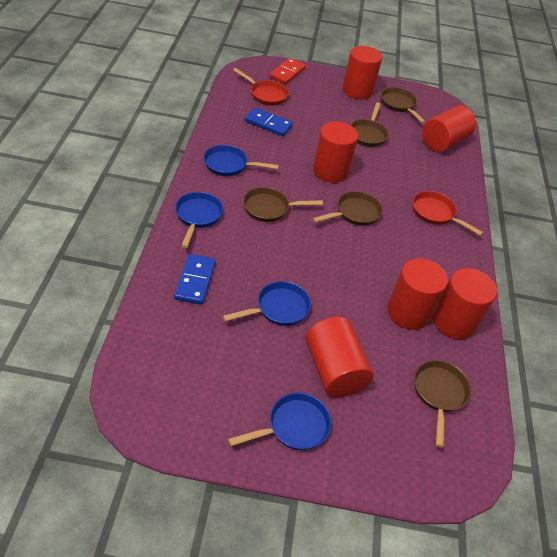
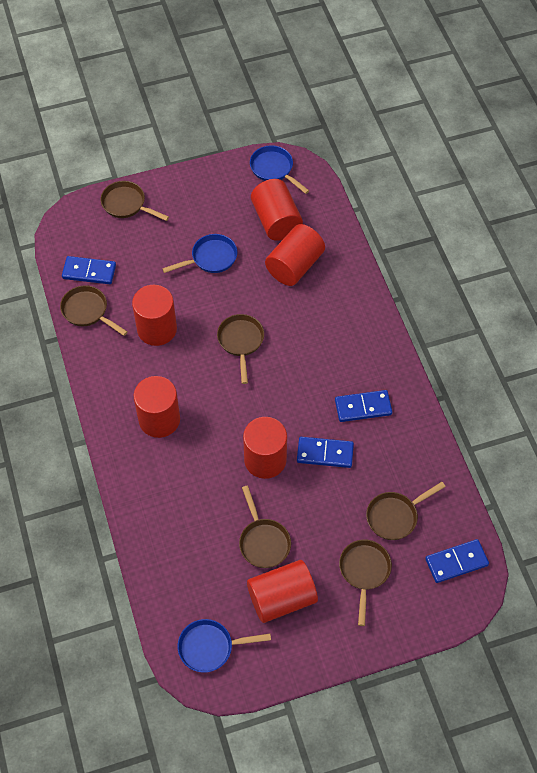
blue domino: 2 -> 4
blue pan: 4 -> 3
brown pan: 5 -> 6
red domino: 1 -> 0
red pan: 2 -> 0

